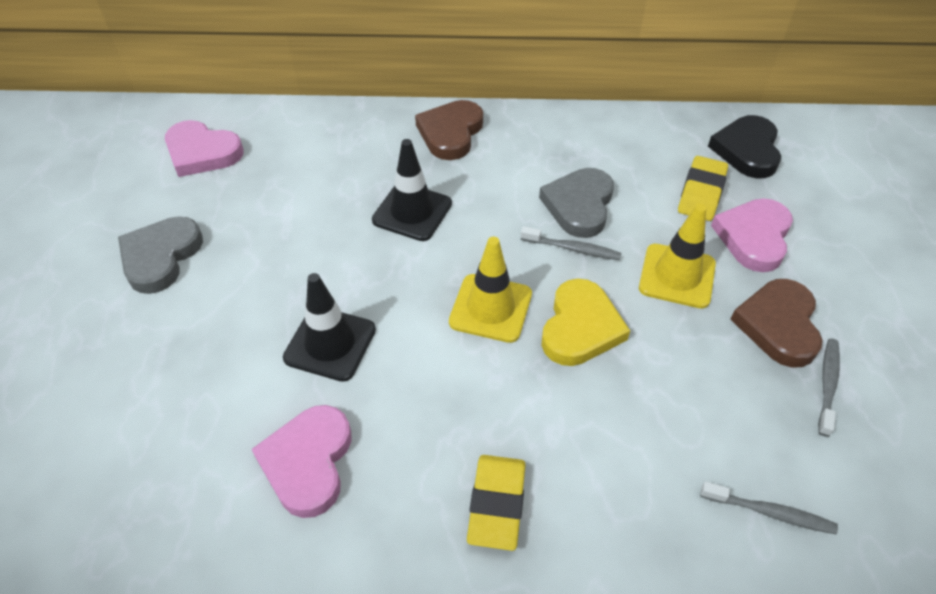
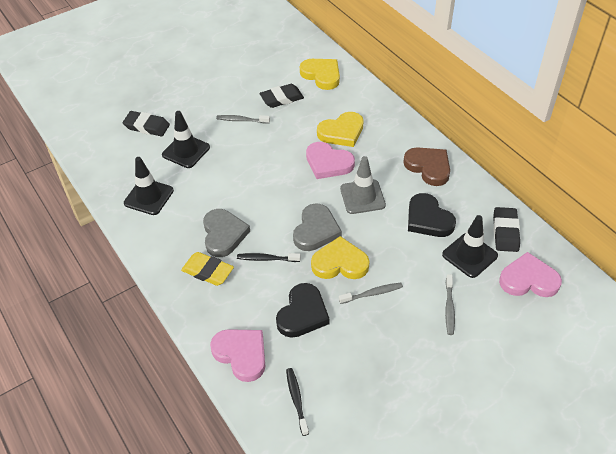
black eraser: 0 -> 3
black heart: 1 -> 2
black toothbrush: 0 -> 2
black traffic cone: 2 -> 3
brown heart: 2 -> 1
grey traffic cone: 0 -> 1
yellow eraser: 2 -> 1
yellow heart: 1 -> 3
yellow traffic cone: 2 -> 0

